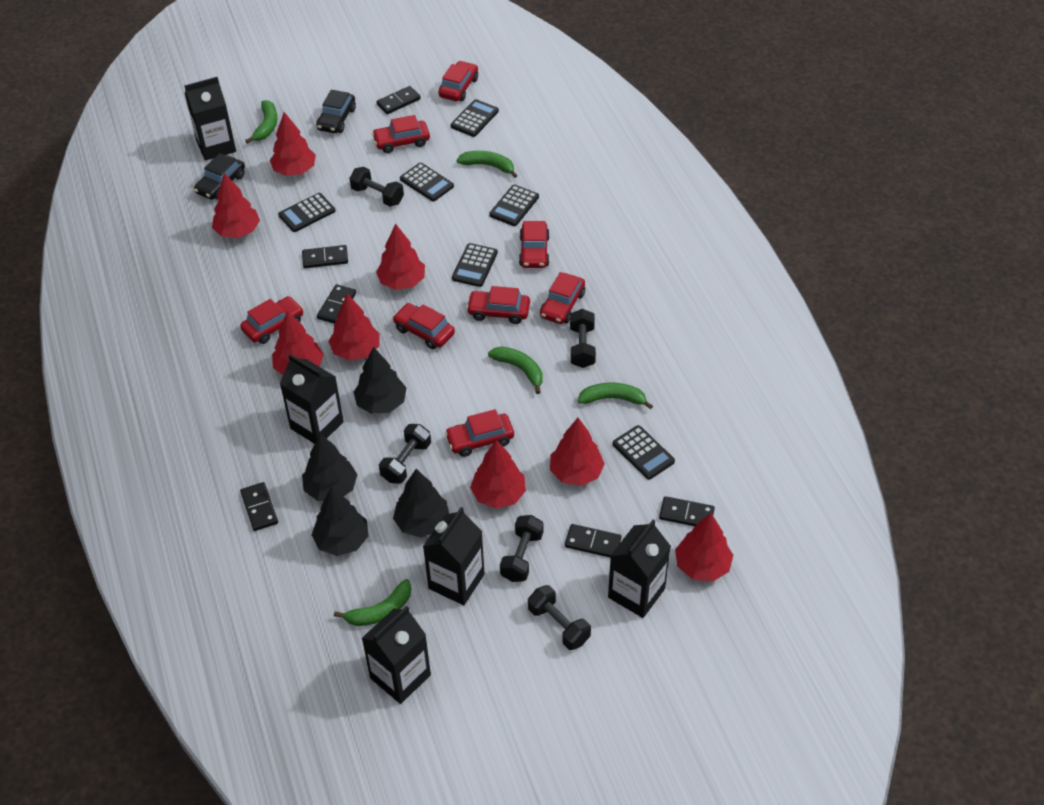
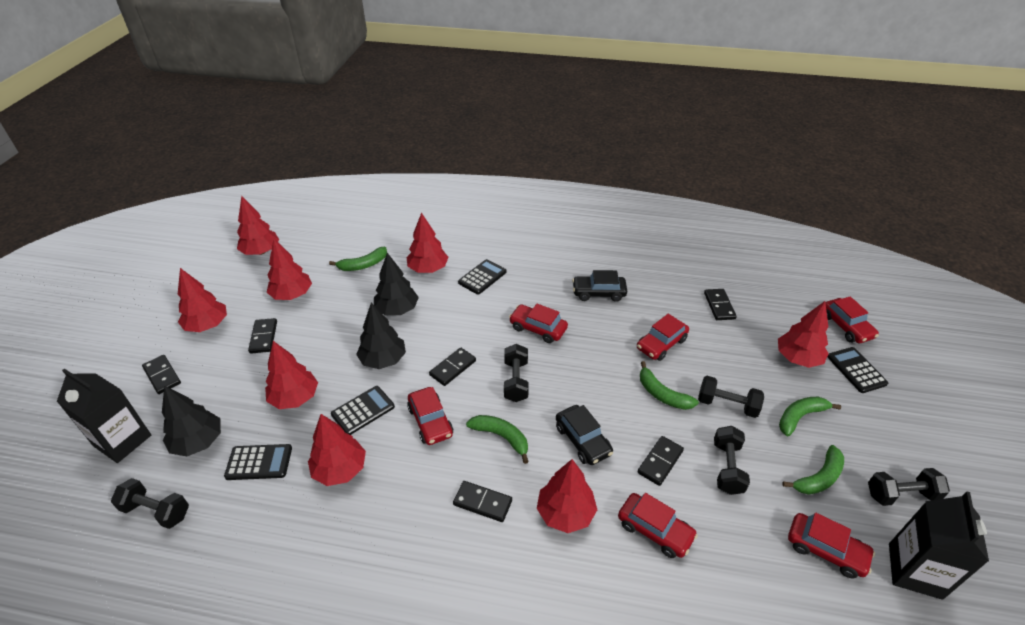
black calculator: 6 -> 4
black carton: 5 -> 2
black tree: 4 -> 3
red car: 8 -> 6

